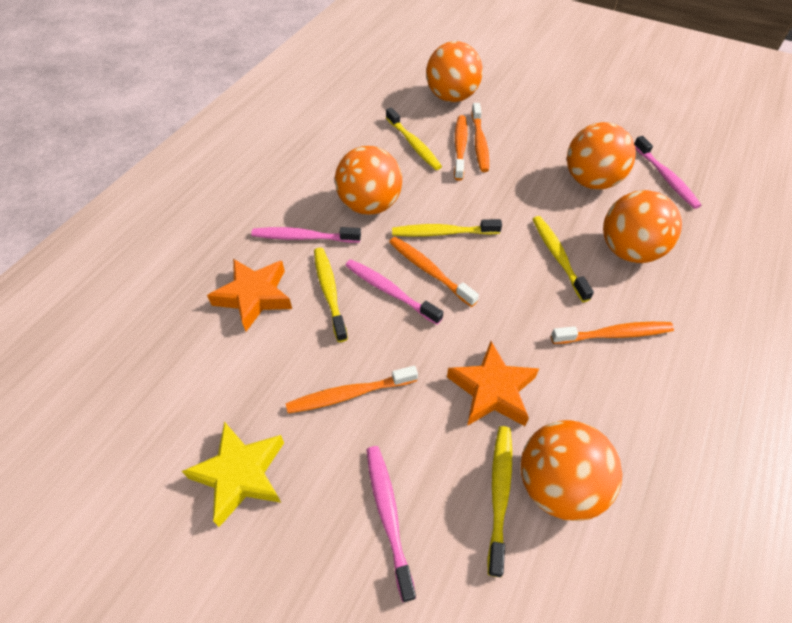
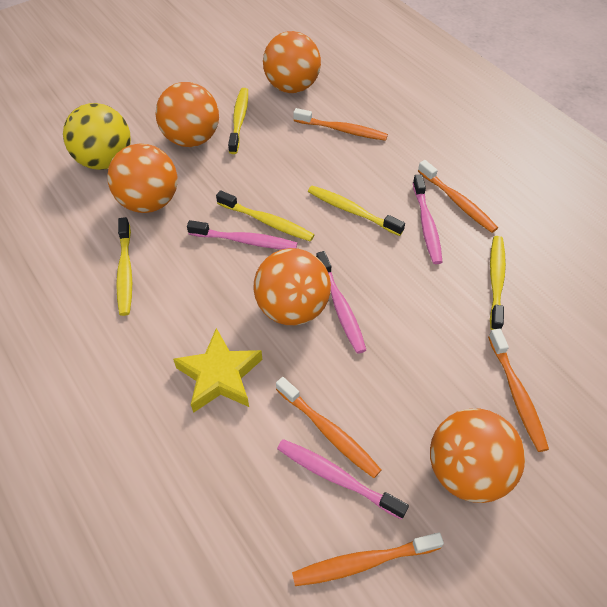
orange star: 2 -> 0
yellow ball: 0 -> 1

